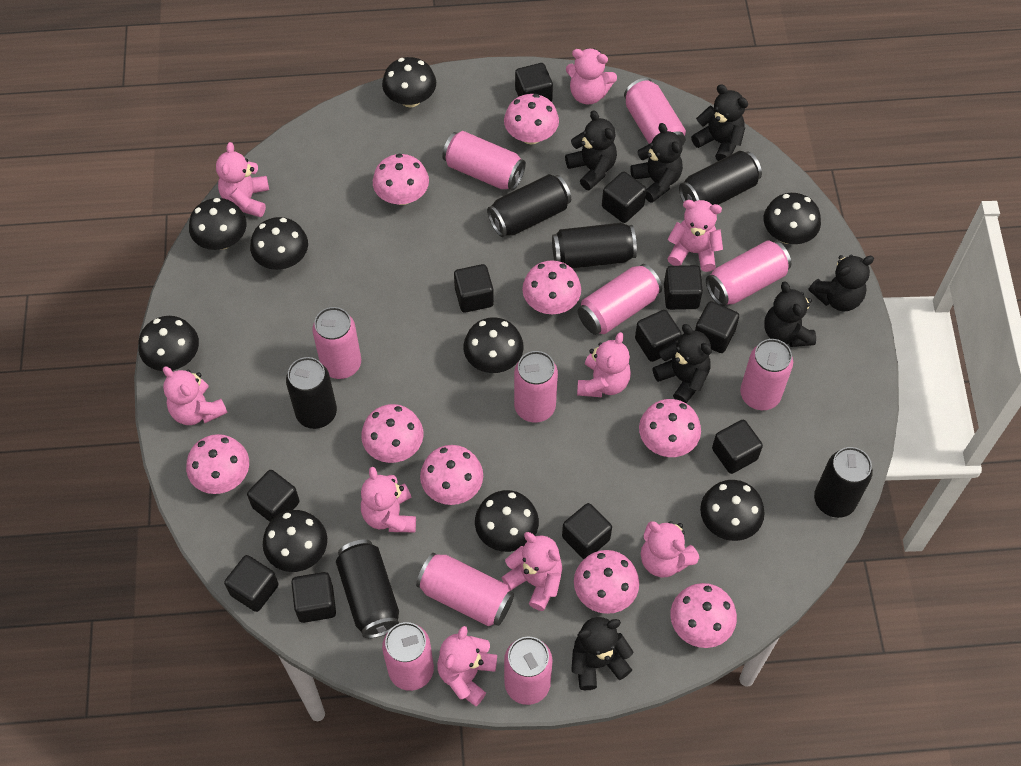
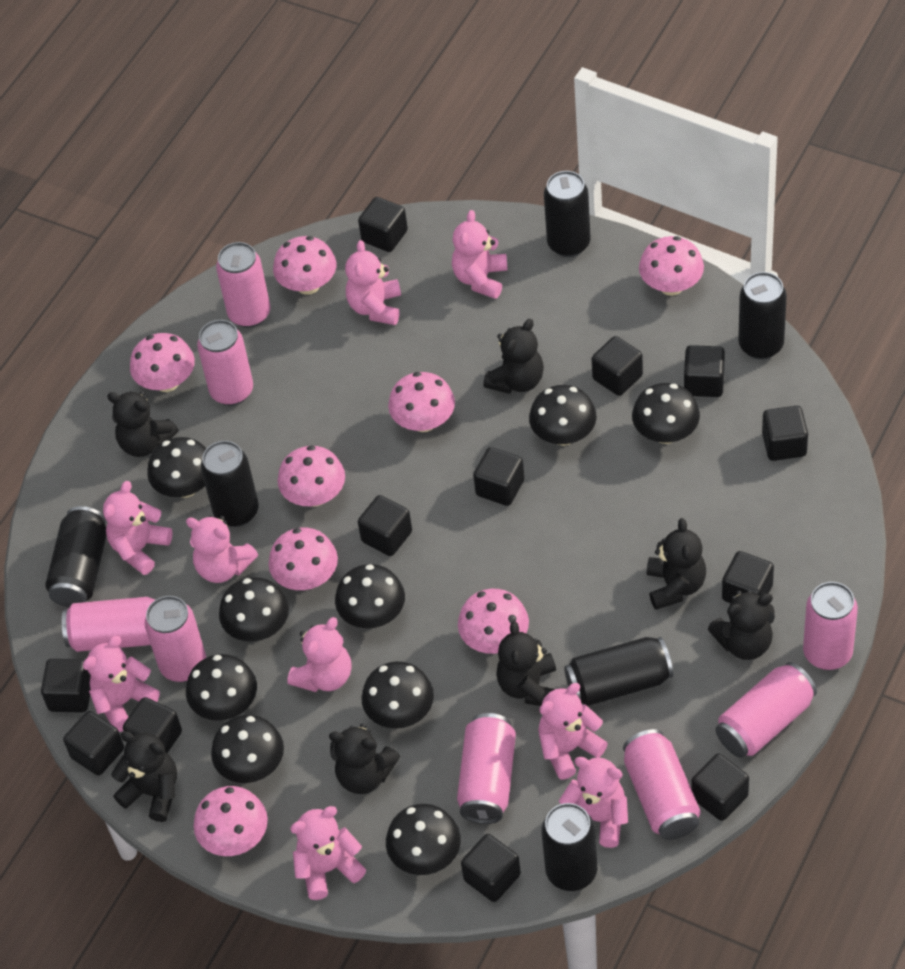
black cube: 11 -> 12
pink can: 10 -> 8
pink mushroom: 9 -> 8

